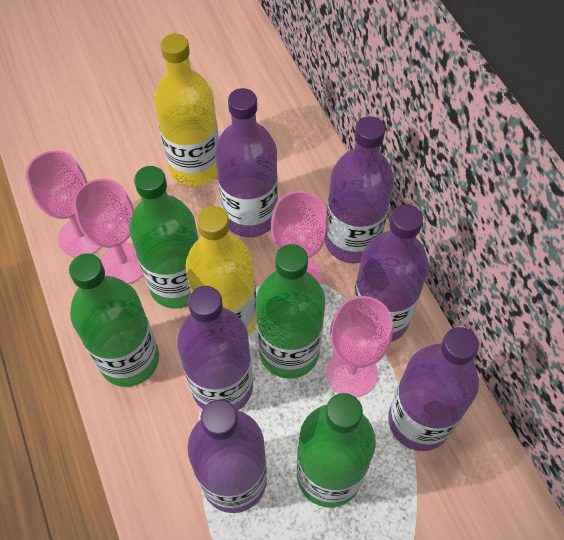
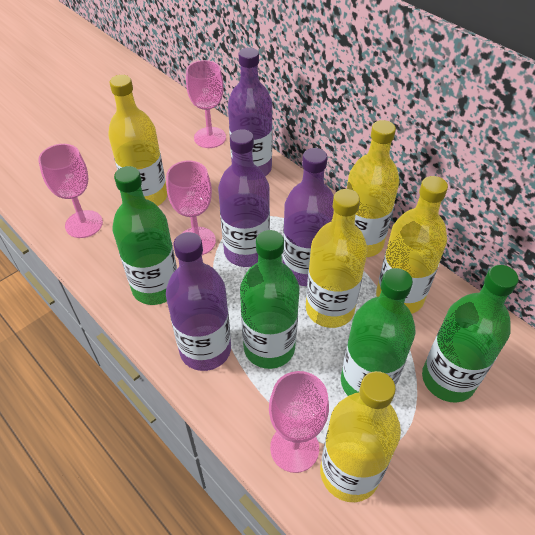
purple bottle: 6 -> 4
yellow bottle: 2 -> 5

